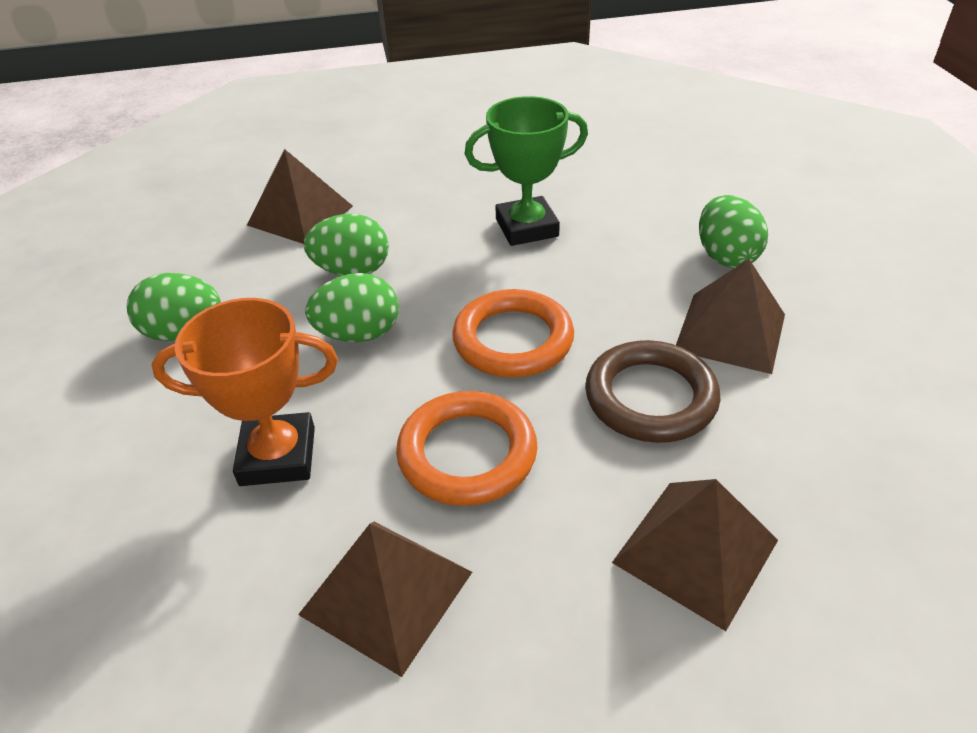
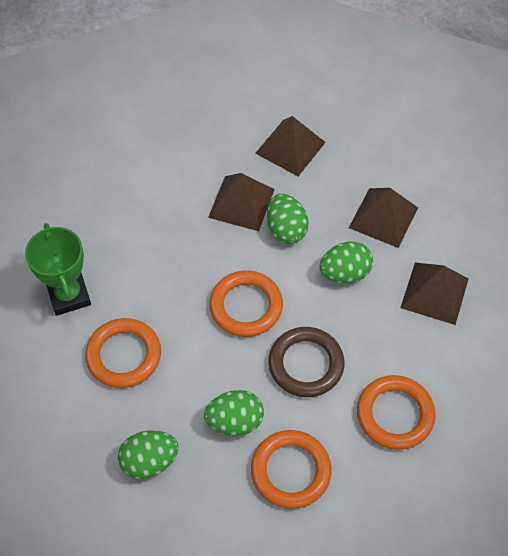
orange ring: 2 -> 4
orange trophy: 1 -> 0

